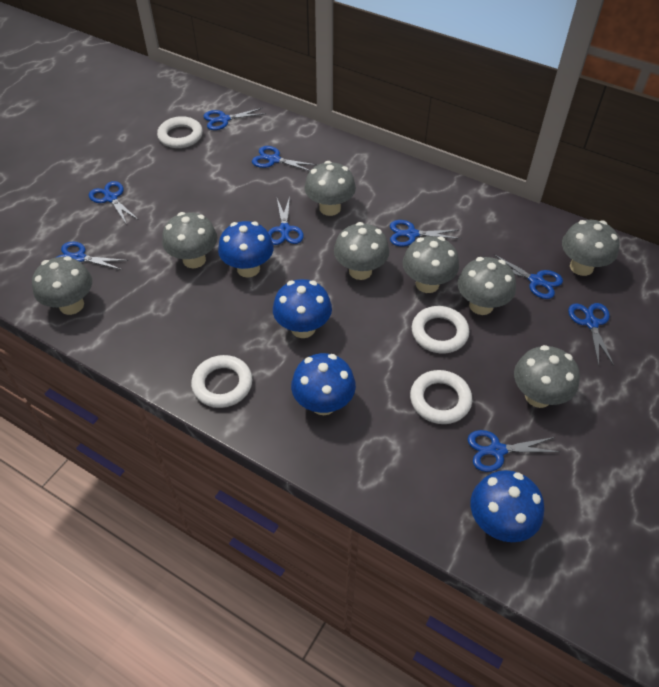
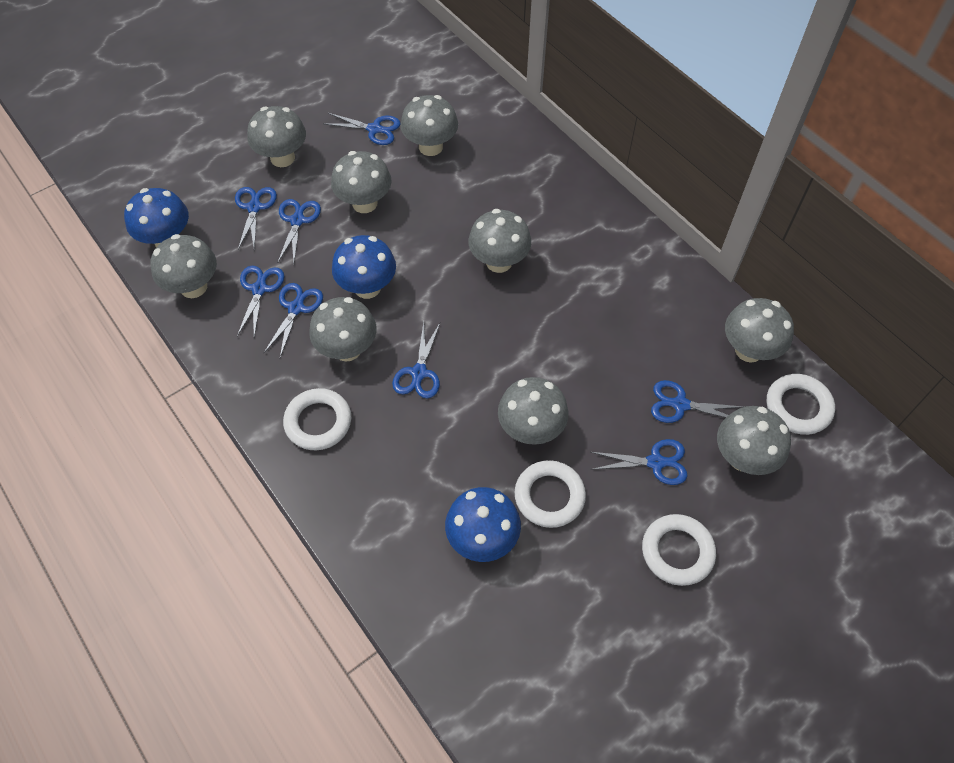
blue mushroom: 4 -> 3
blue scissors: 9 -> 8
grey mushroom: 8 -> 9

